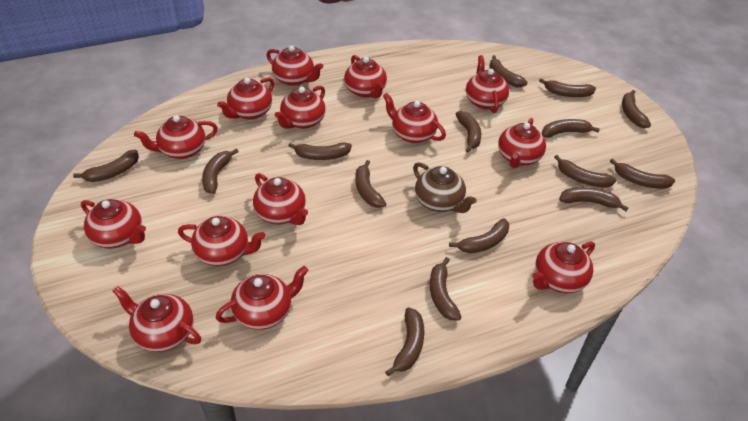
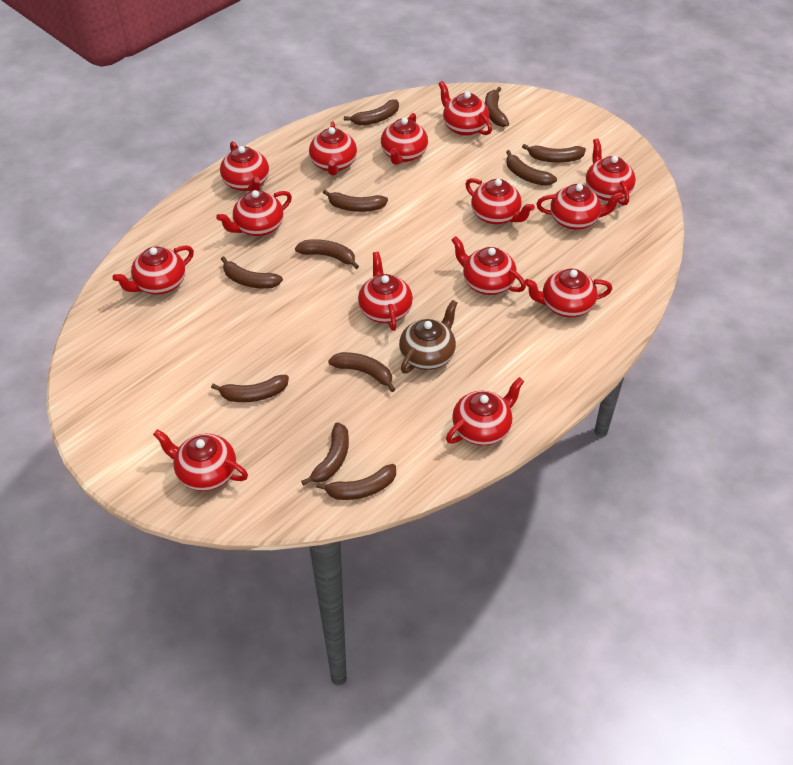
brown banana: 15 -> 11

